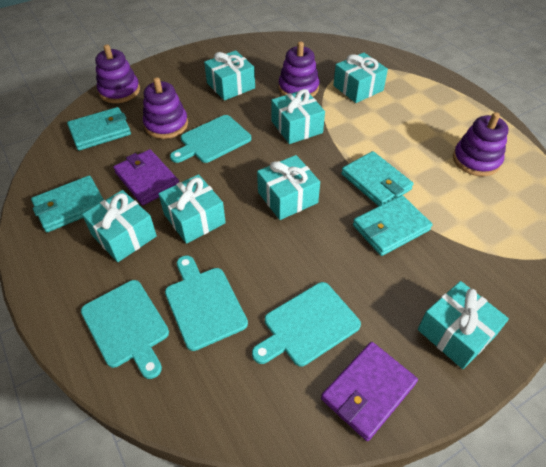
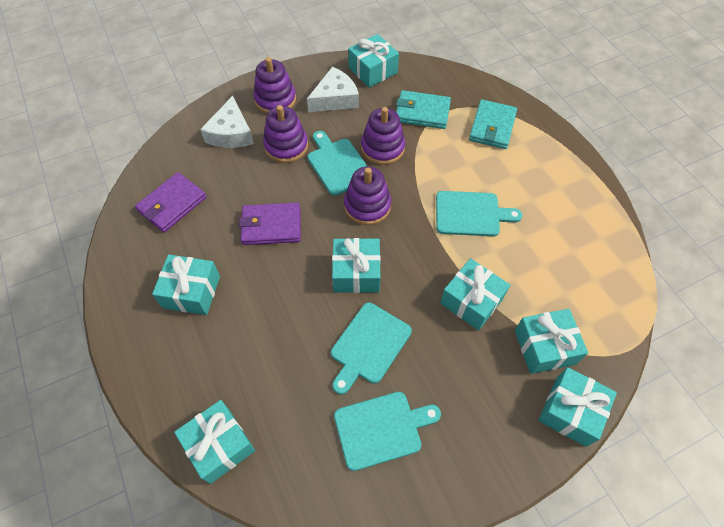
turquoise wallet: 4 -> 2
white cheese: 0 -> 2

